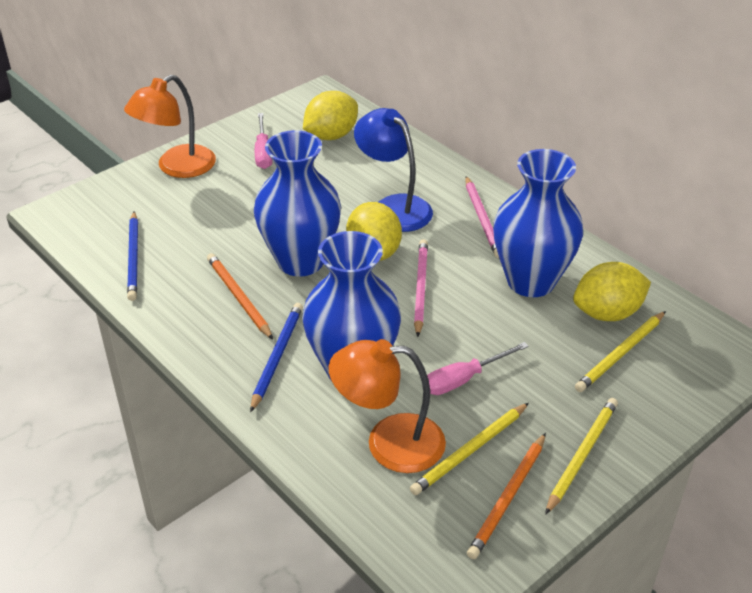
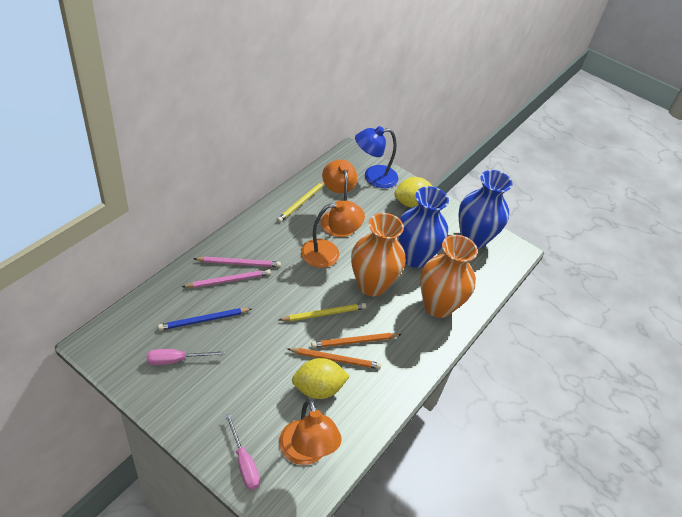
blue pencil: 2 -> 1
blue vase: 3 -> 2
orange lamp: 2 -> 3
orange vase: 0 -> 2
yellow lemon: 3 -> 2
yellow pencil: 3 -> 2

